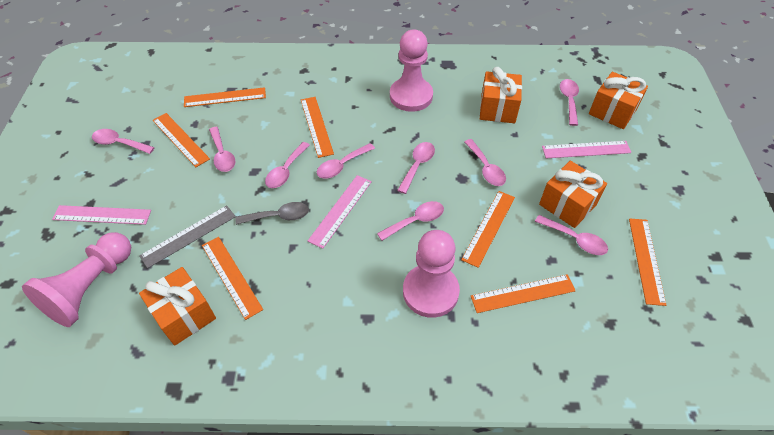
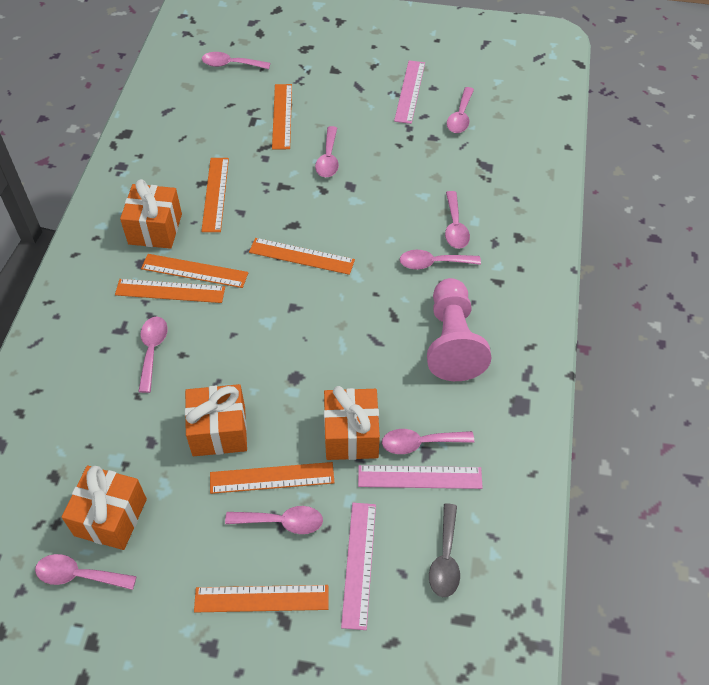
grey ruler: 1 -> 0
pink pawn: 3 -> 1

